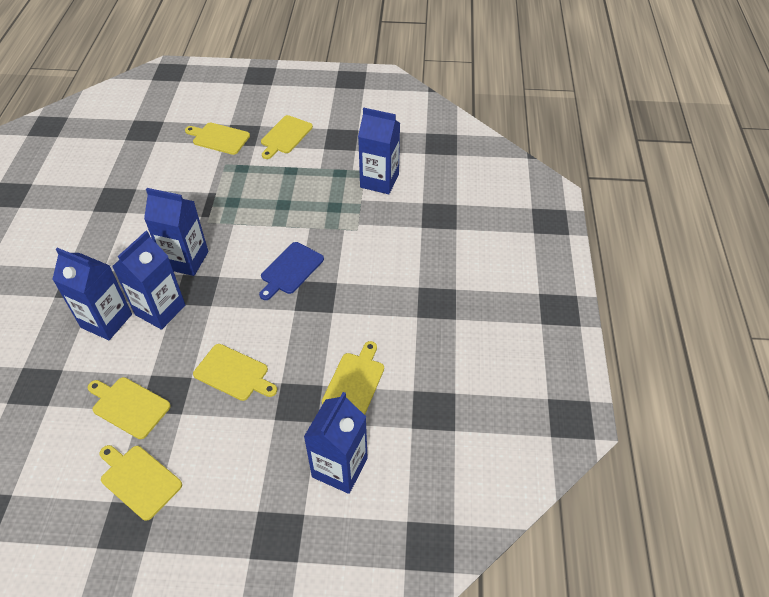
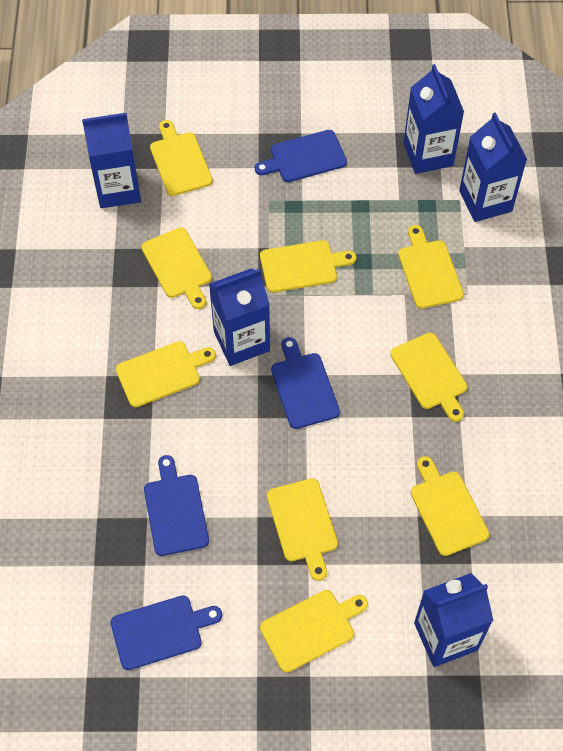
blue cutting board: 1 -> 4
yellow cutting board: 6 -> 9

